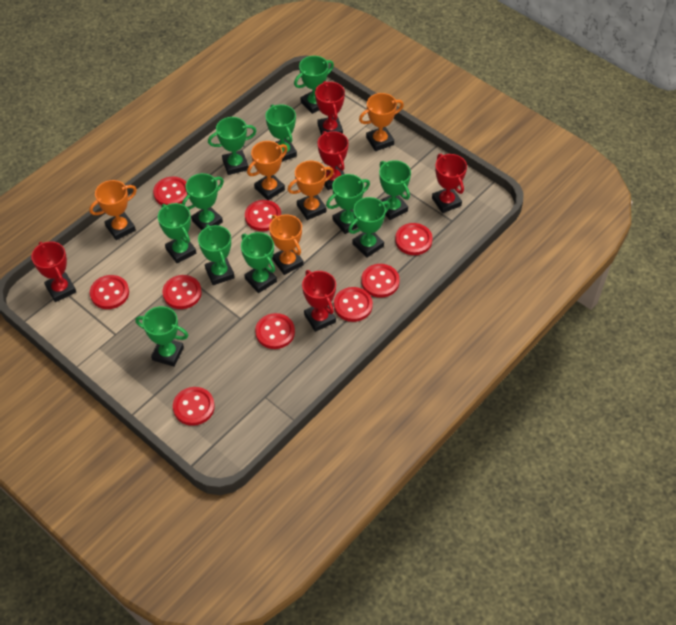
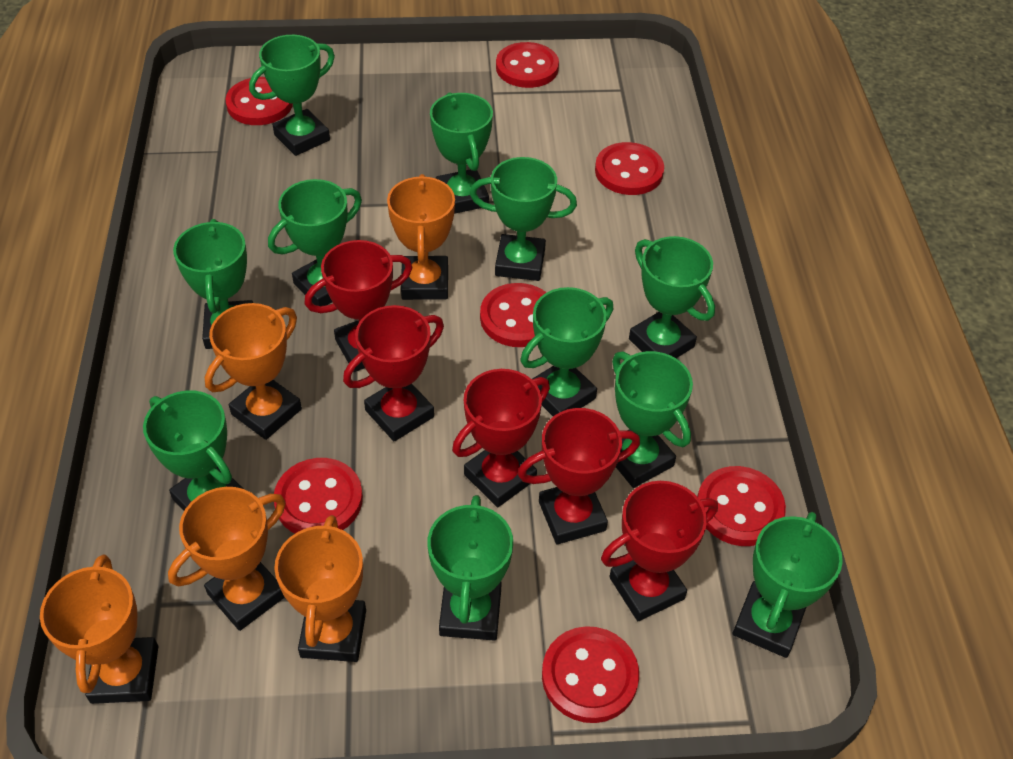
red button: 9 -> 7

